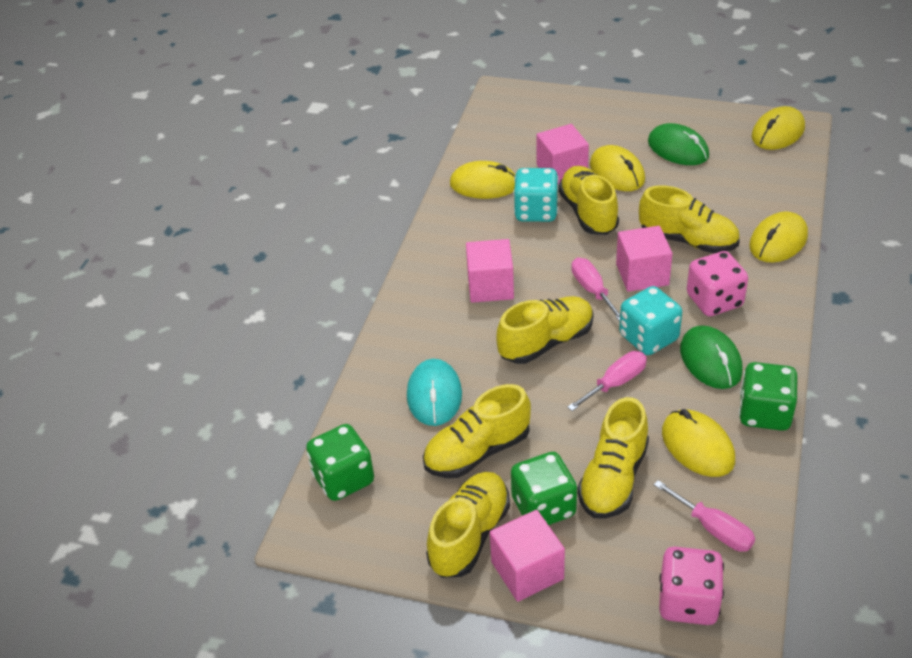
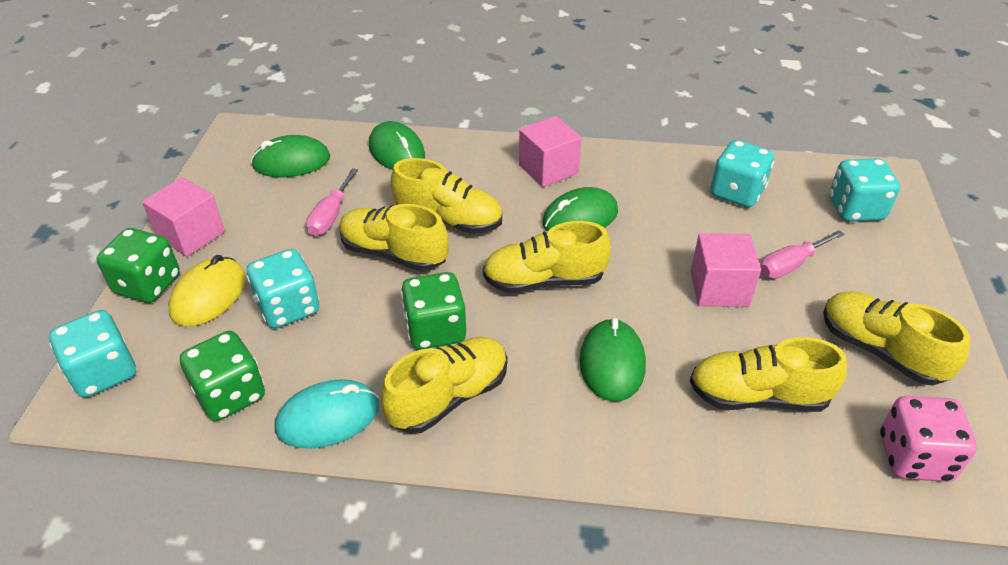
green mouse: 2 -> 4
pink cube: 4 -> 3
pink dice: 2 -> 1
pink screwdriver: 3 -> 2
turquoise dice: 2 -> 4
yellow mouse: 5 -> 1

